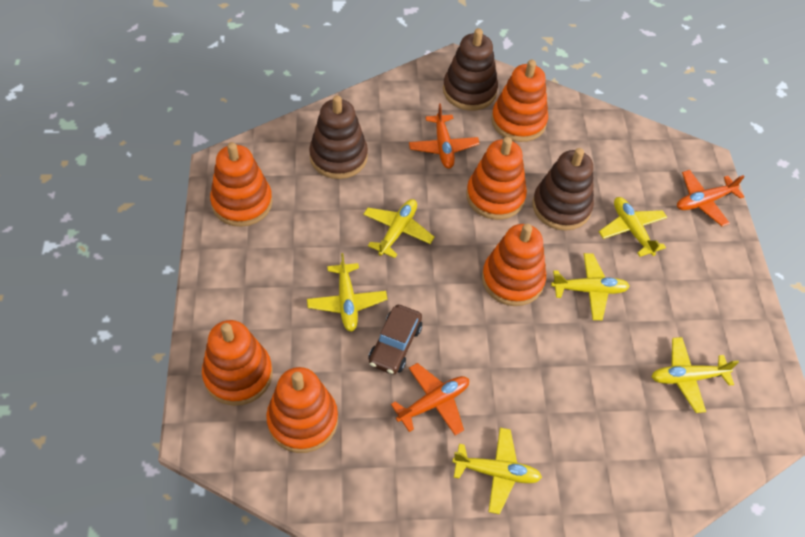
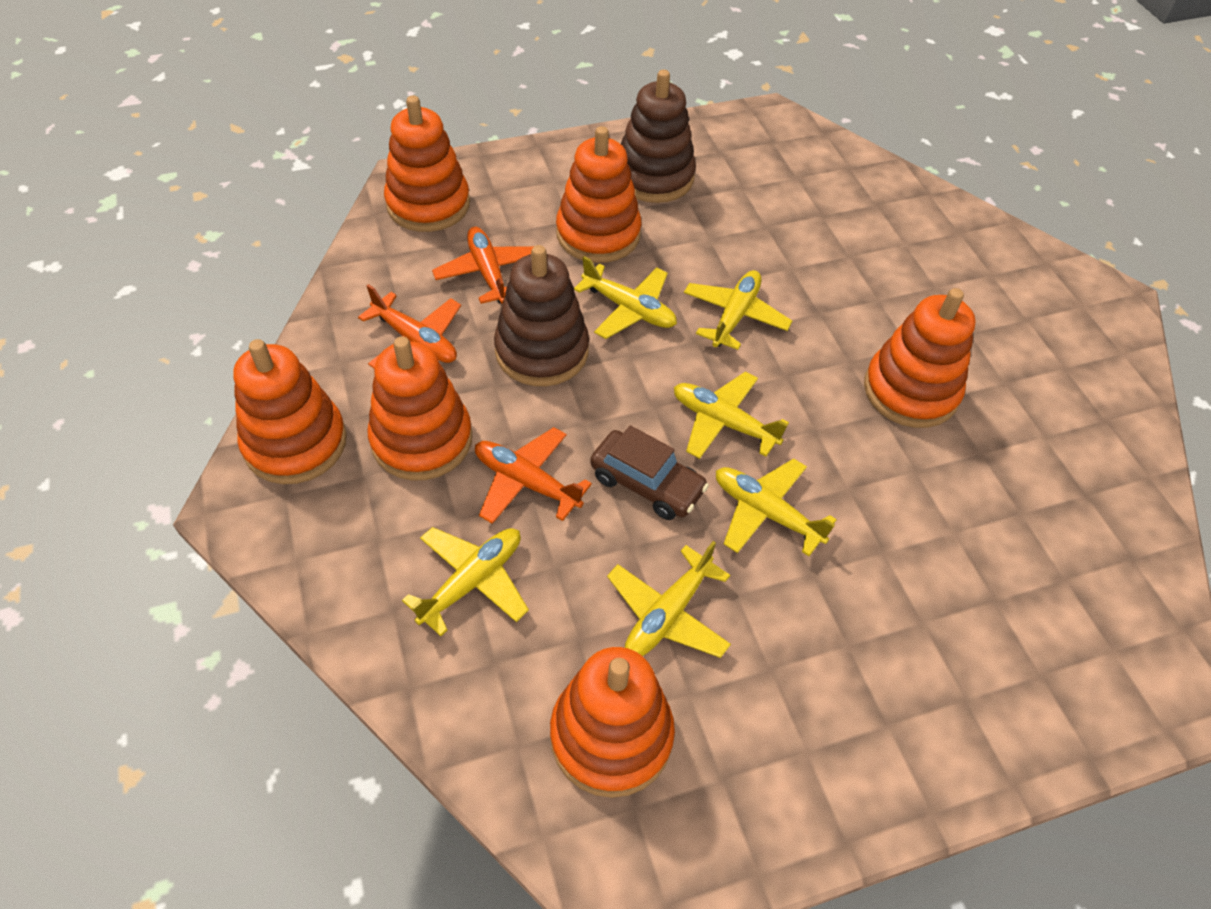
brown stacking toy: 3 -> 2

